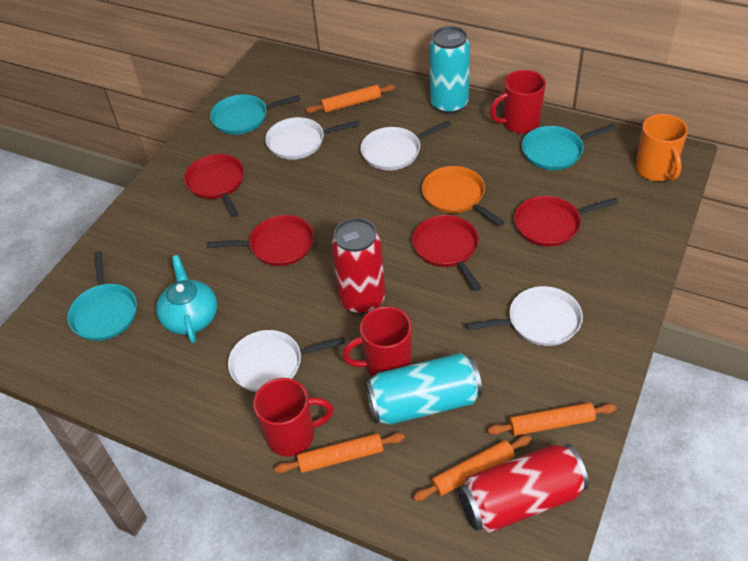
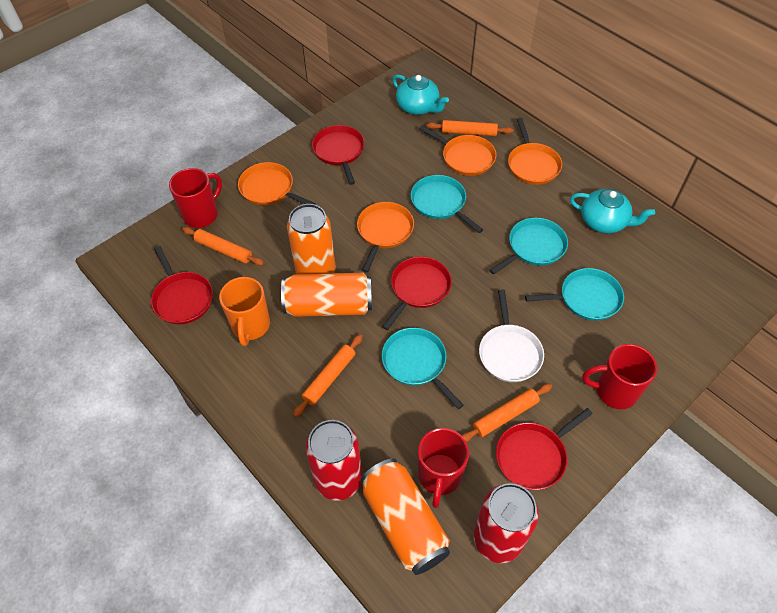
orange can: 0 -> 3
orange pan: 1 -> 4
turquoise can: 2 -> 0
turquoise pan: 3 -> 4
turquoise teapot: 1 -> 2
white pan: 4 -> 1

